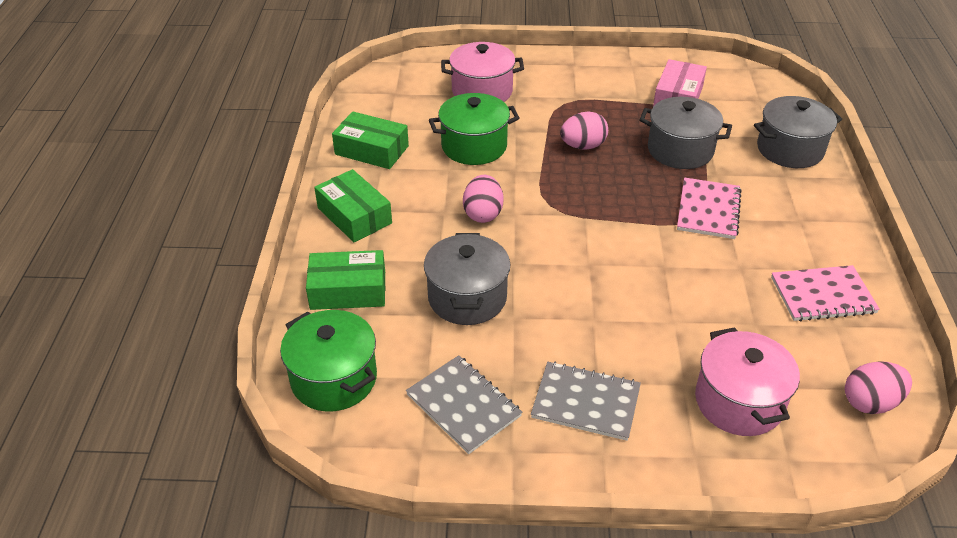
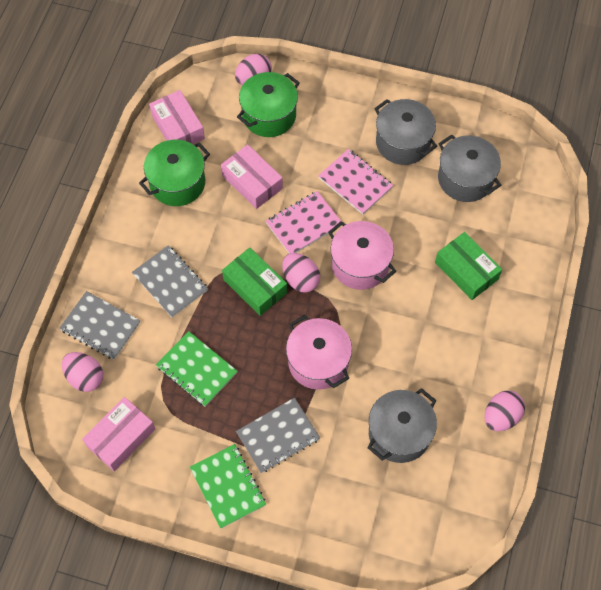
green box: 3 -> 2
green notebook: 0 -> 2
grey notebook: 2 -> 3
pink box: 1 -> 3
pink egg: 3 -> 4

